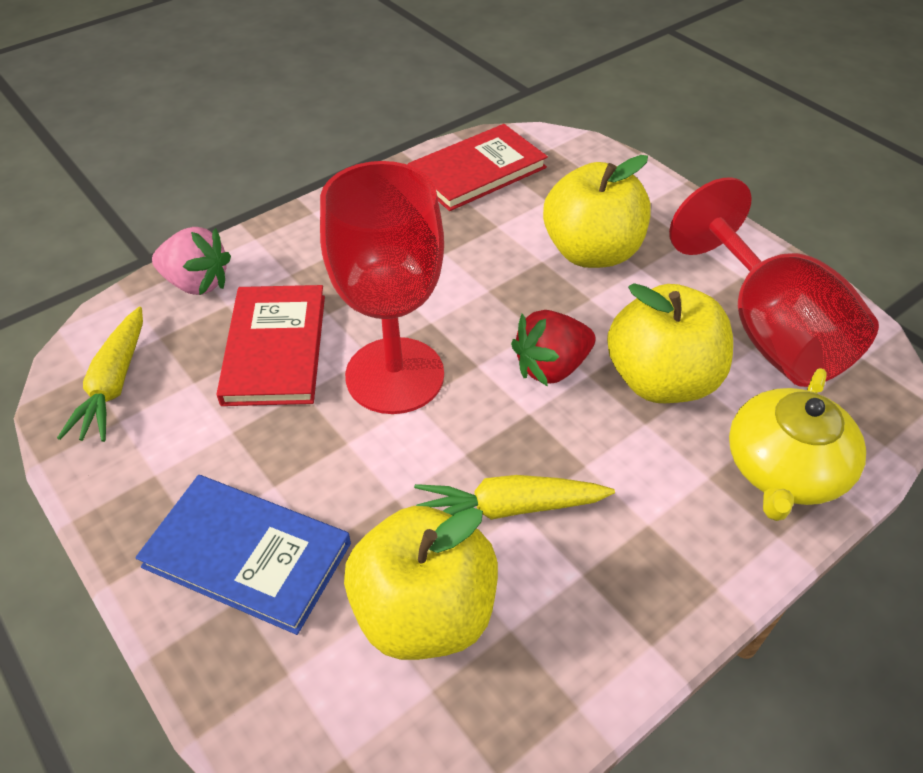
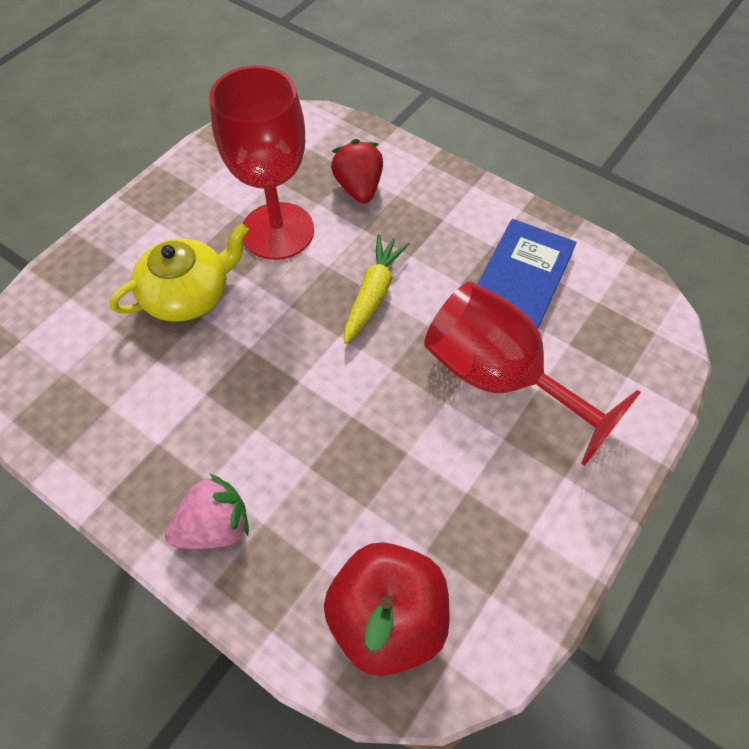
red apple: 0 -> 1
red book: 2 -> 0
yellow apple: 3 -> 0
yellow carrot: 2 -> 1

